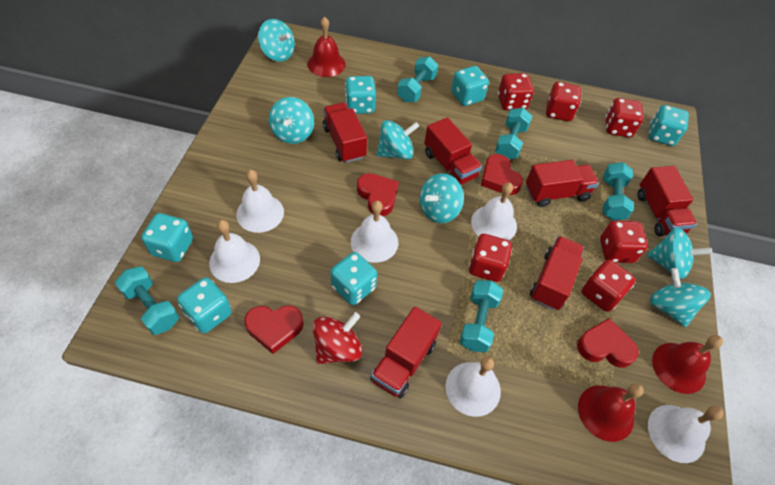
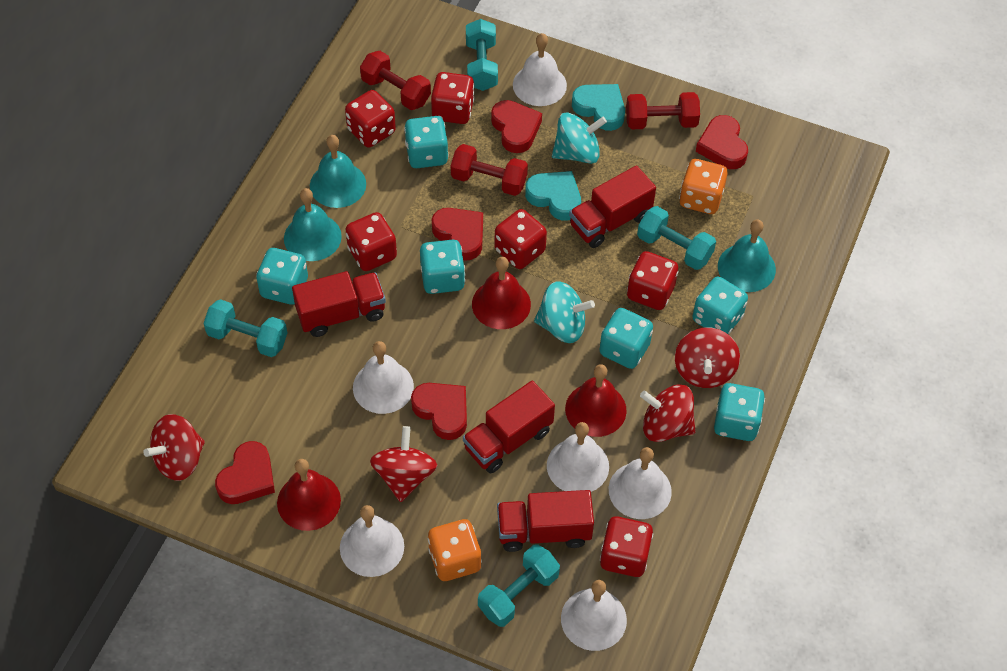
orange dice: 0 -> 2
red dumbbell: 0 -> 3
red heart: 4 -> 5
red spinning top: 1 -> 4
red truck: 6 -> 4
turquoise bell: 0 -> 3
turquoise dumbbell: 5 -> 4
turquoise heart: 0 -> 2
turquoise spinning top: 6 -> 2

